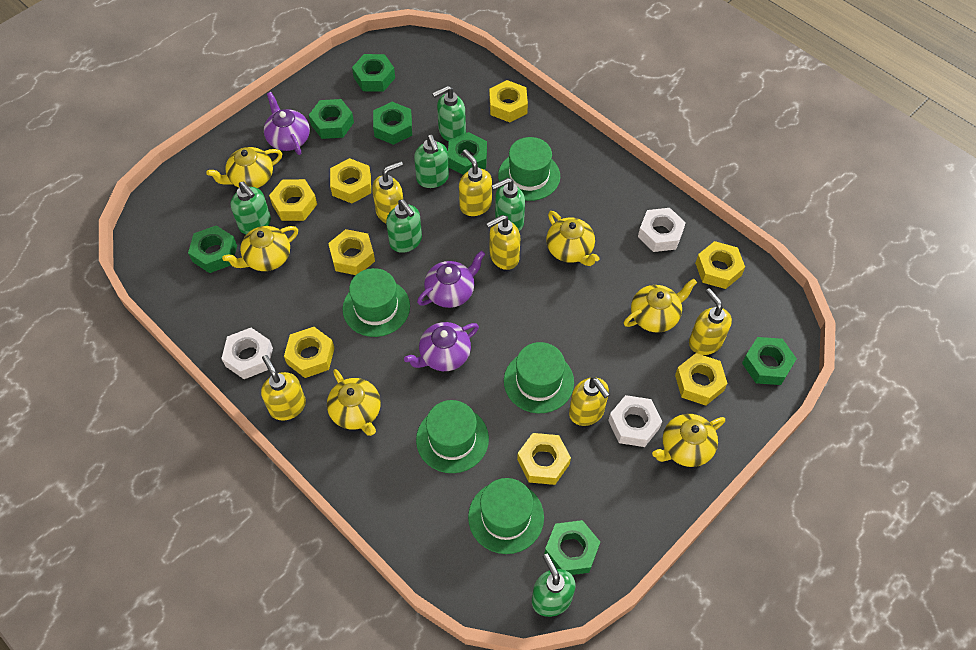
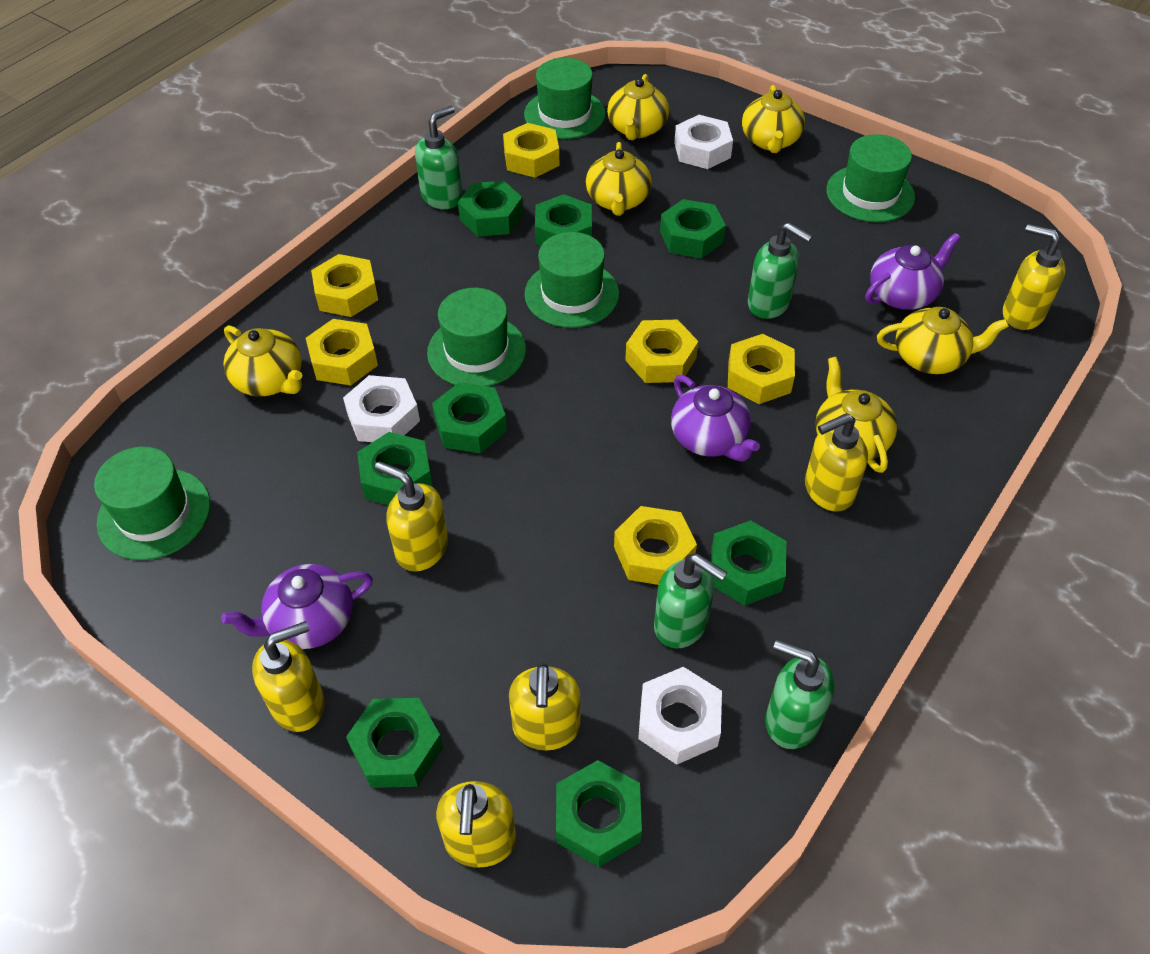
green nut: 7 -> 8
green soap dispenser: 6 -> 4
yellow nut: 8 -> 6

